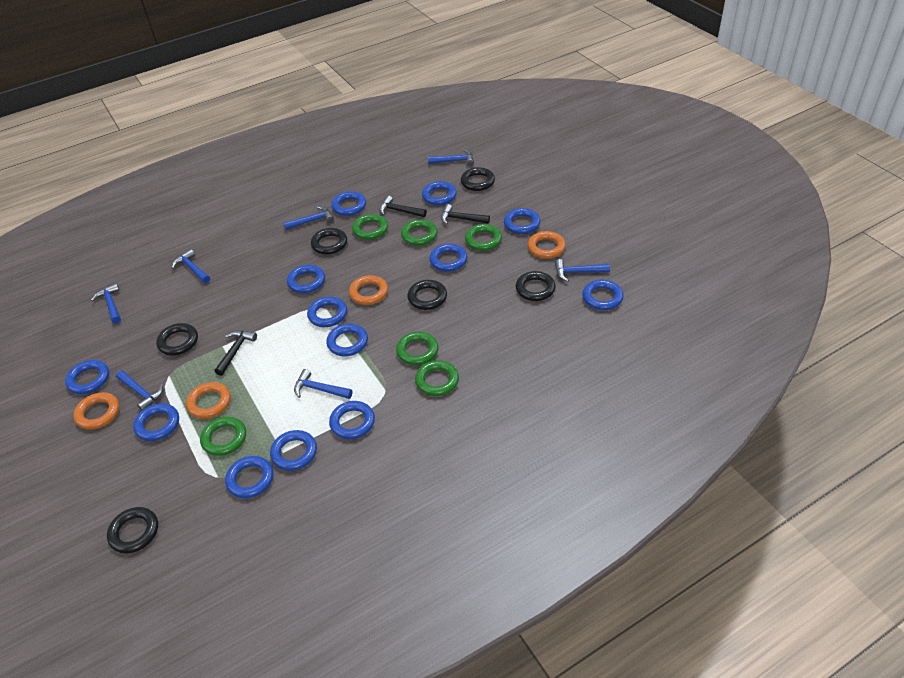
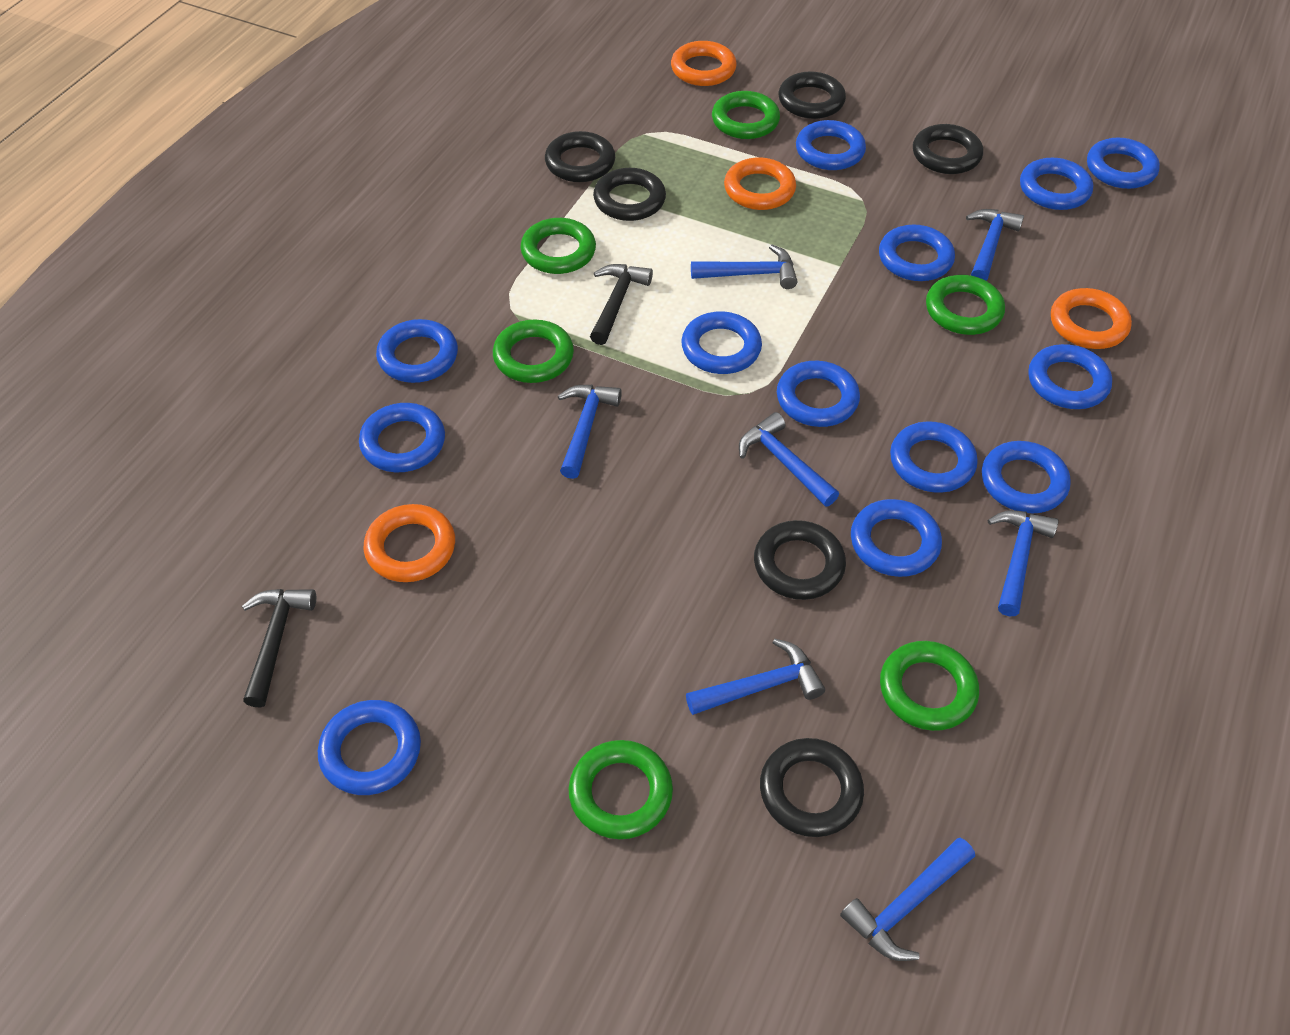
black hammer: 3 -> 2

